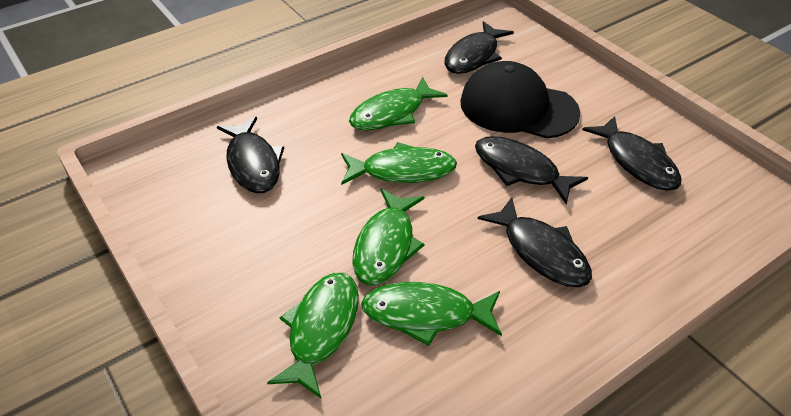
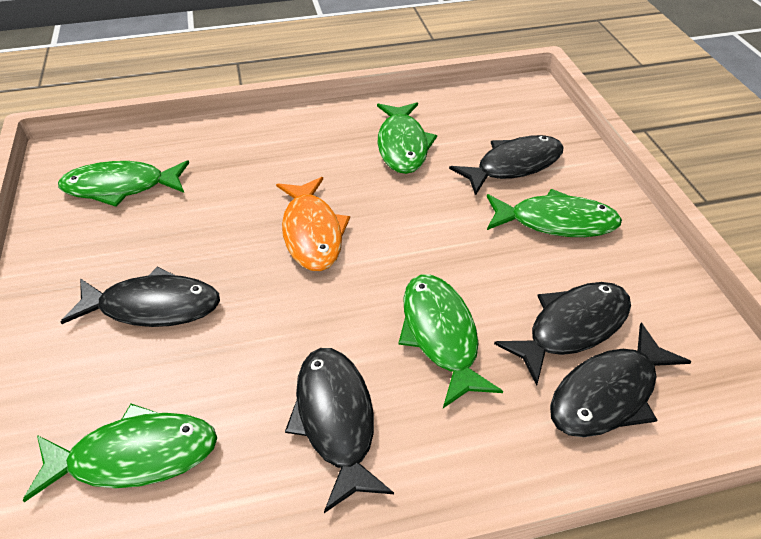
black cap: 1 -> 0
orange fish: 0 -> 1

